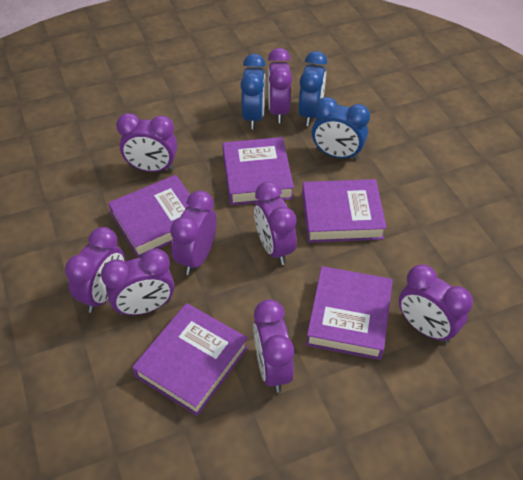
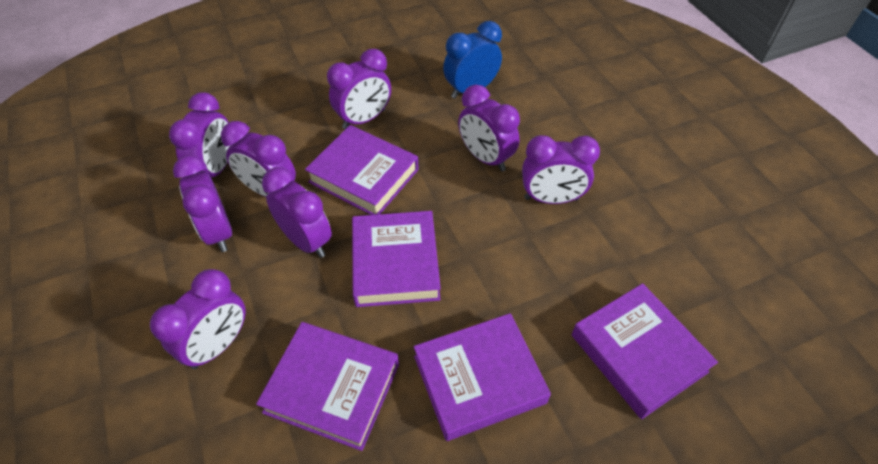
blue clock: 3 -> 1

